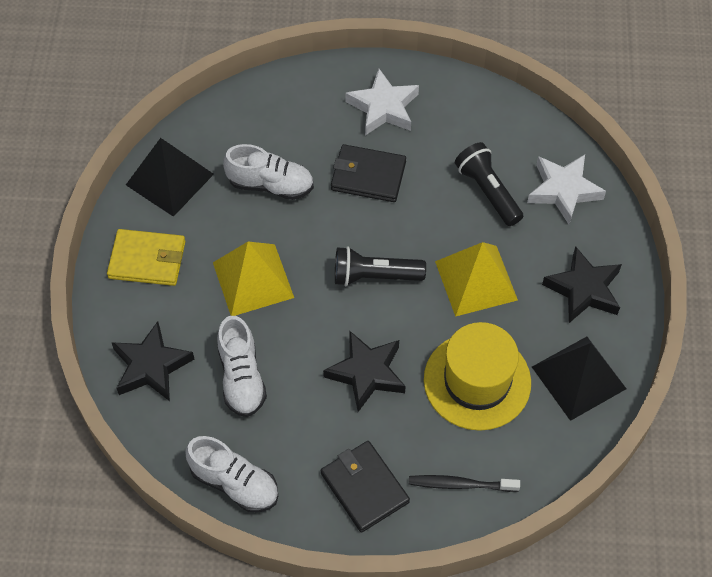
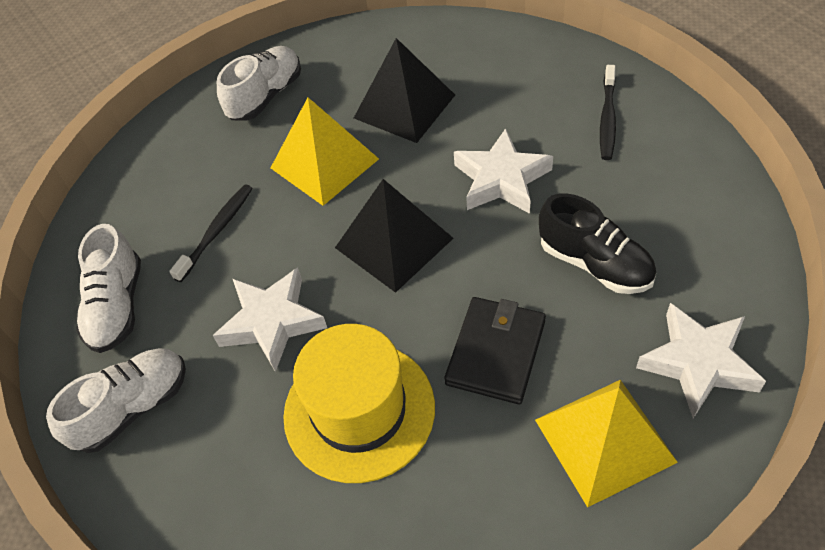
black flashlight: 2 -> 0
black shoe: 0 -> 1
black star: 3 -> 0
black toothbrush: 1 -> 2
black wallet: 2 -> 1
white star: 2 -> 3
yellow wallet: 1 -> 0

